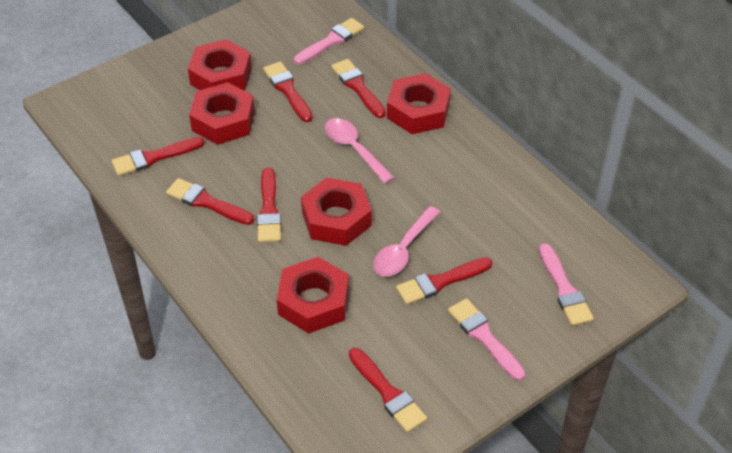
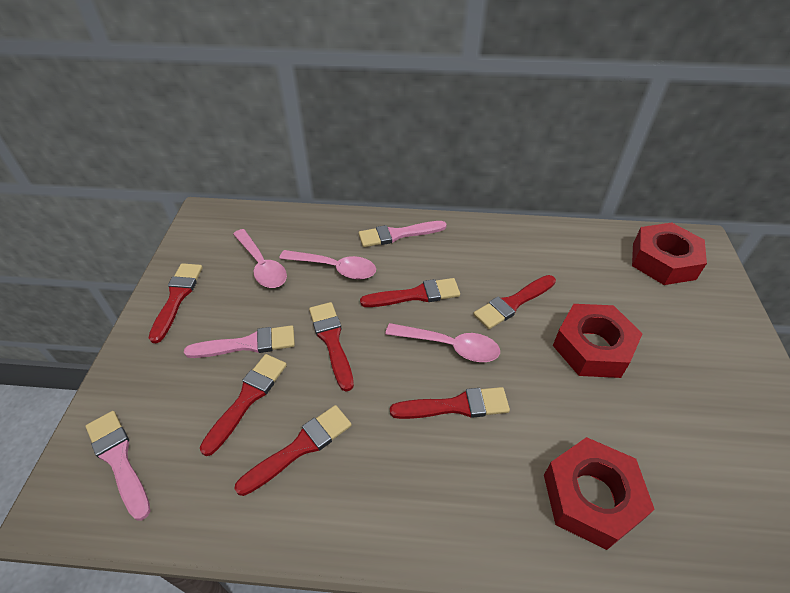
pink spoon: 2 -> 3
red nut: 5 -> 3

